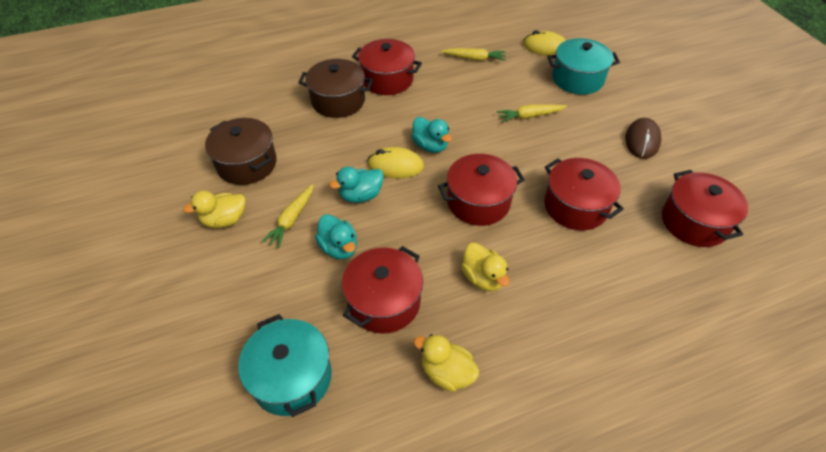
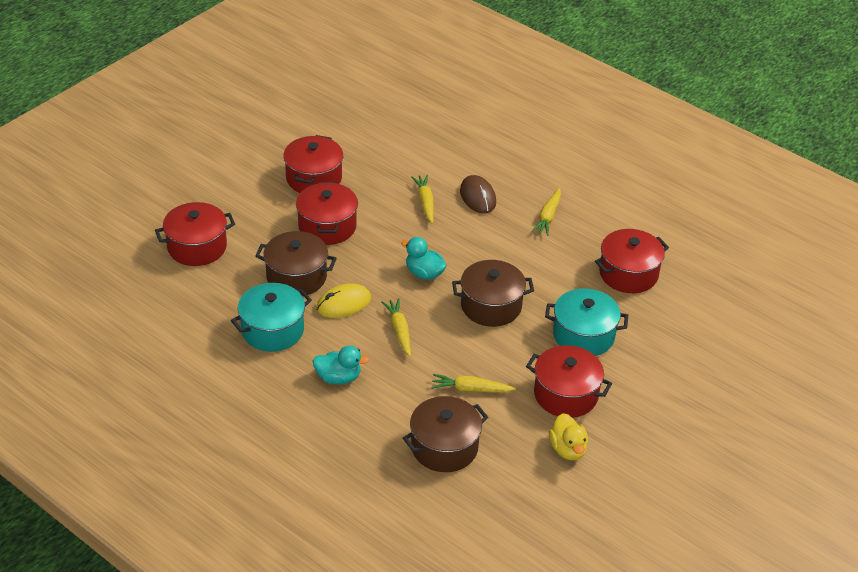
brown pot: 2 -> 3
turquoise duck: 3 -> 2
yellow carrot: 3 -> 4
yellow duck: 3 -> 1
yellow mouse: 2 -> 1

